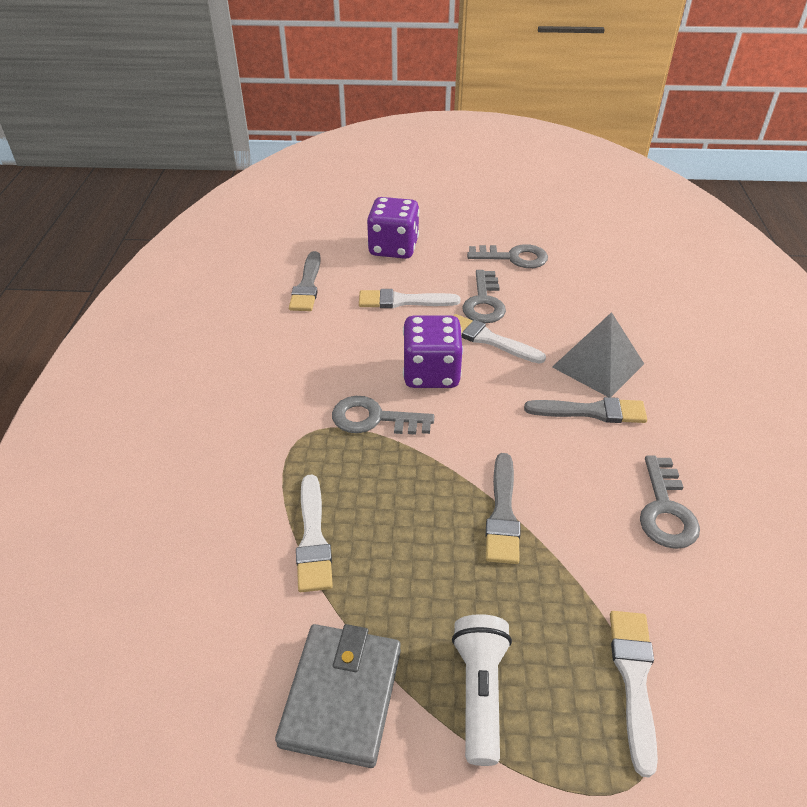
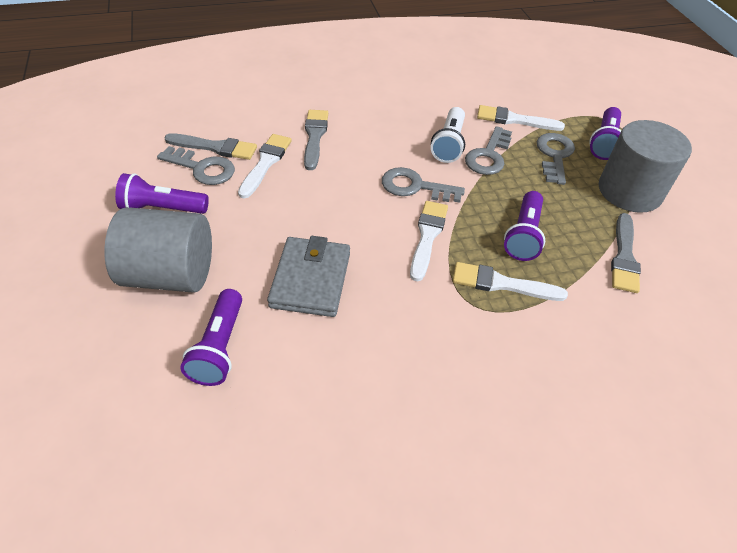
grey cylinder: 0 -> 2
grey pyramid: 1 -> 0
purple dice: 2 -> 0
purple flashlight: 0 -> 4

